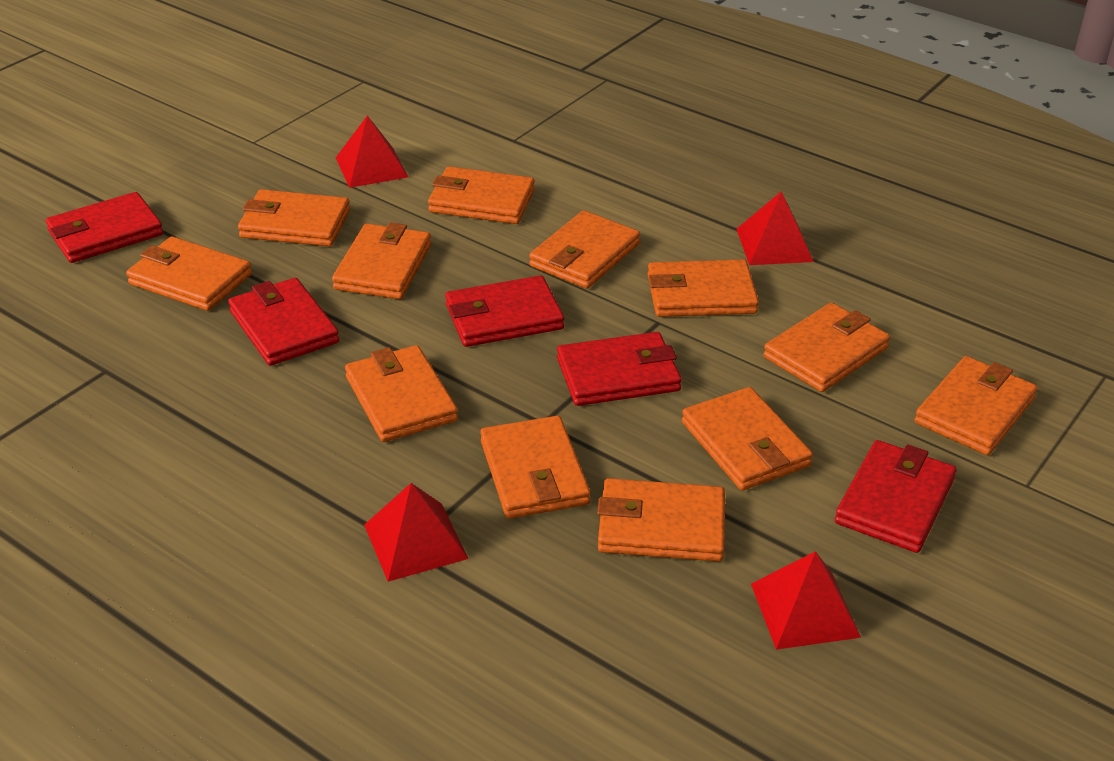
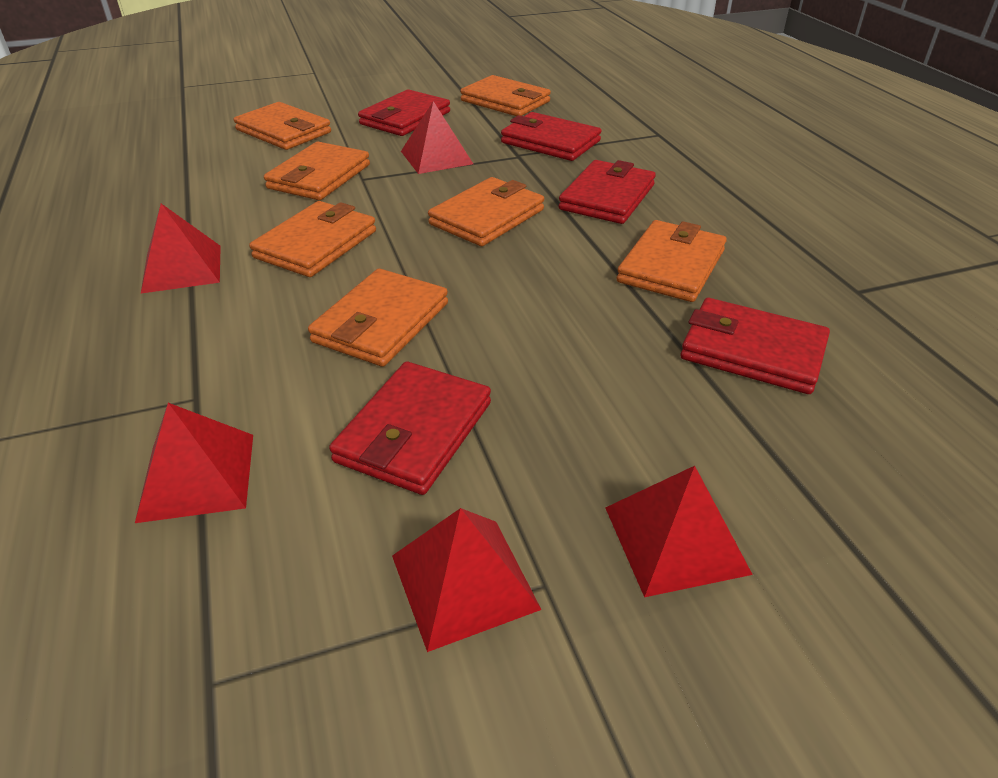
orange wallet: 12 -> 7
red pyramid: 4 -> 5

